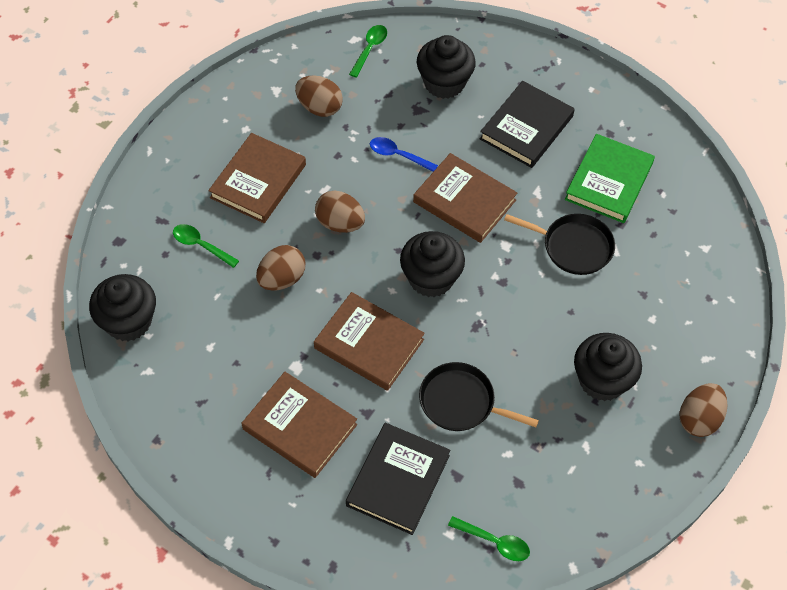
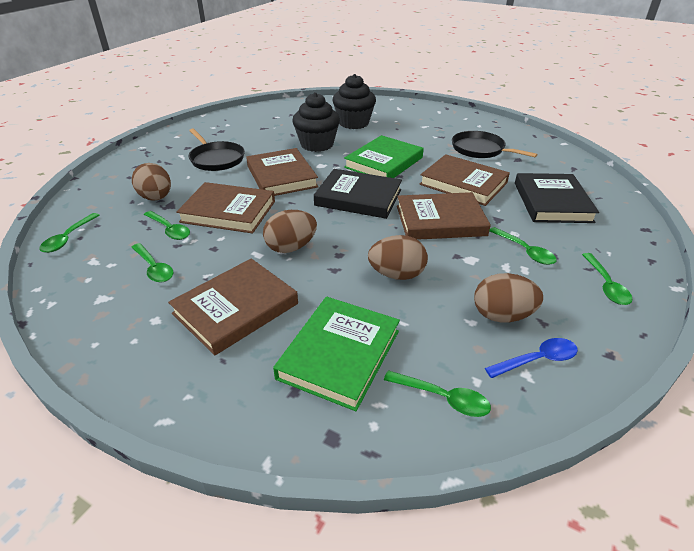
black cupcake: 4 -> 2
brown book: 4 -> 5
green book: 1 -> 2
green spoon: 3 -> 6

